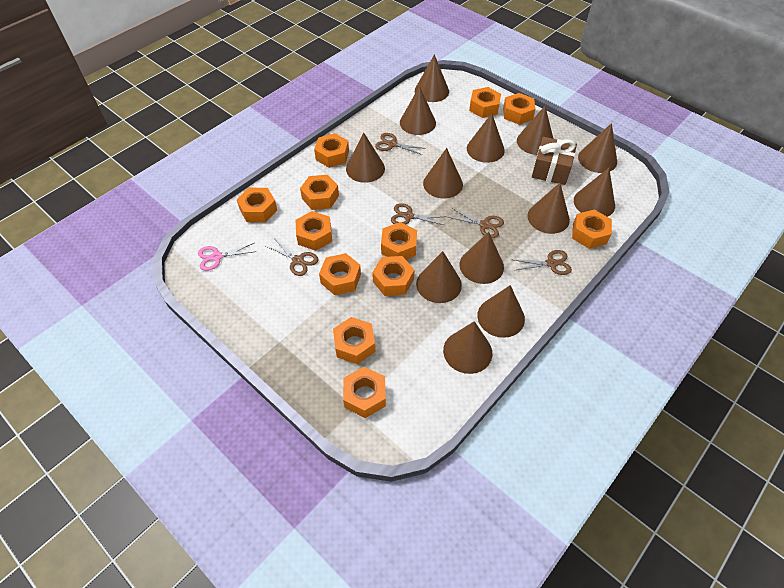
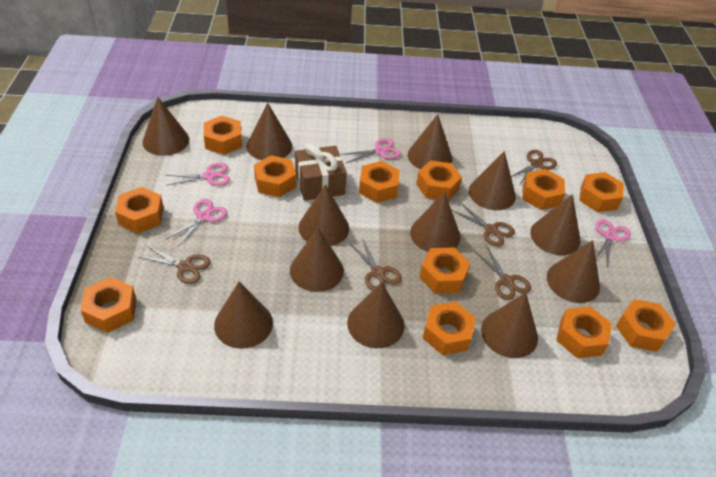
brown cone: 13 -> 12
pink scissors: 1 -> 4

